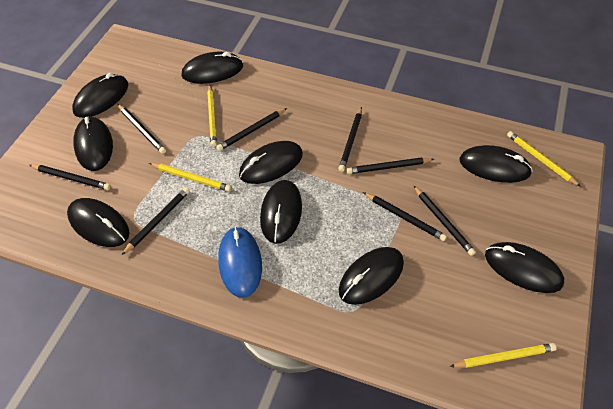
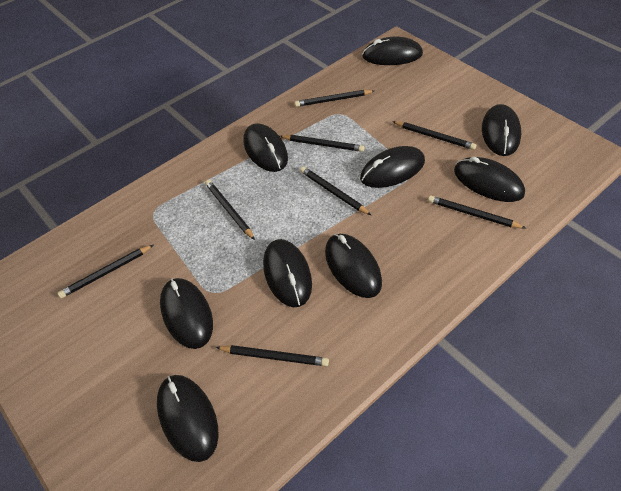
blue mouse: 1 -> 0
yellow pencil: 4 -> 0

